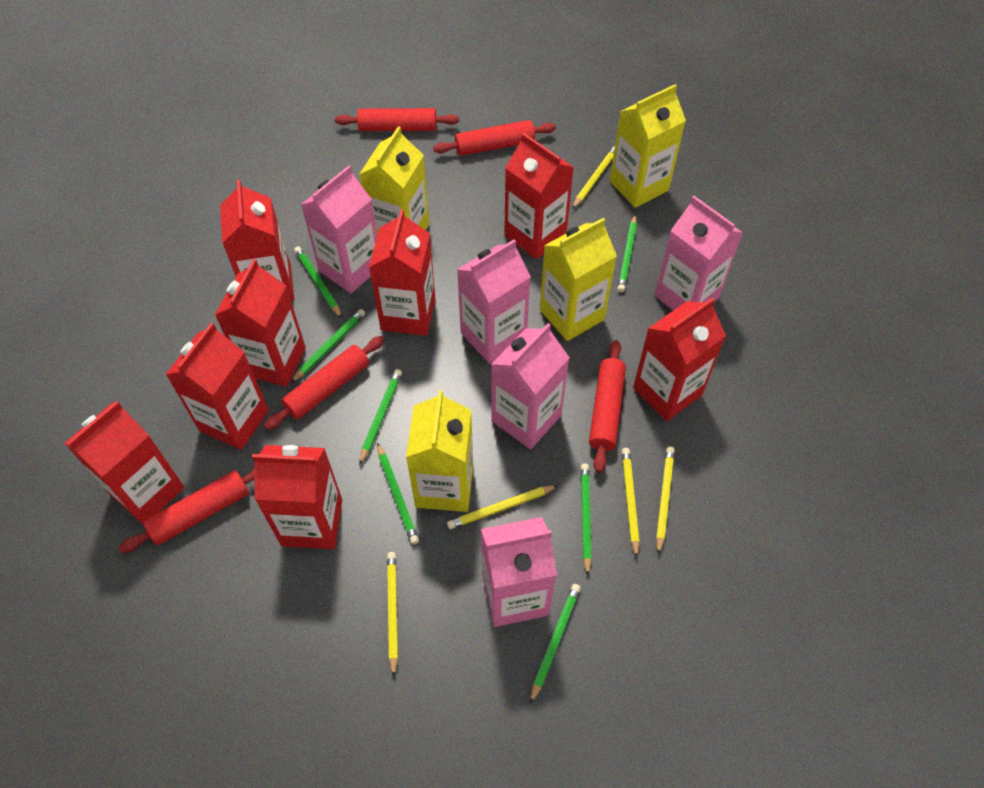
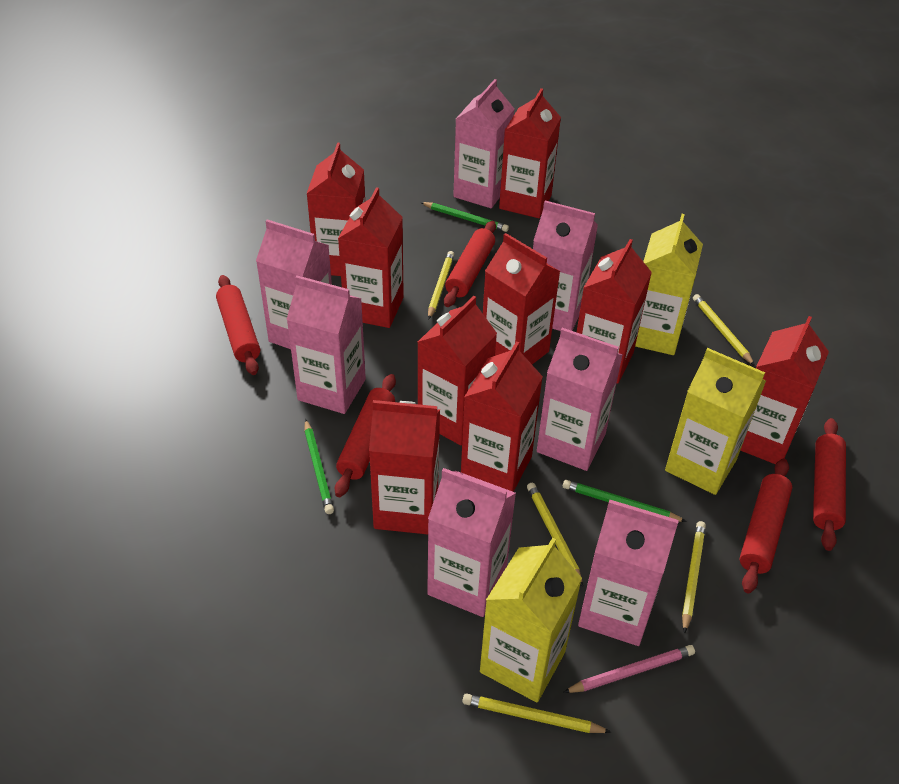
green pencil: 7 -> 3
pink carton: 5 -> 7
pink pencil: 0 -> 1
red carton: 8 -> 9
yellow carton: 4 -> 3

